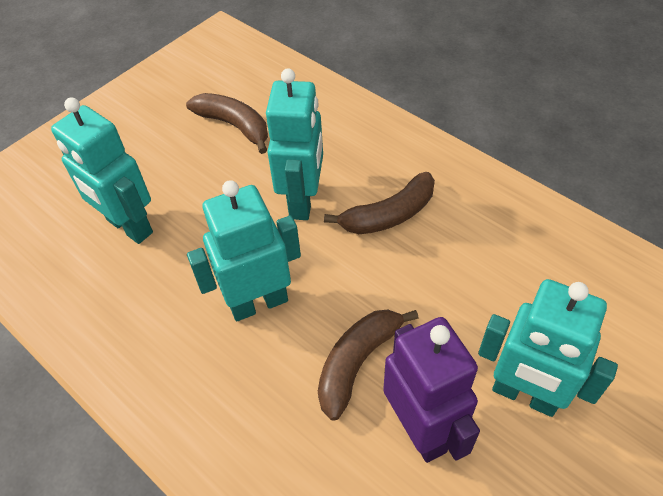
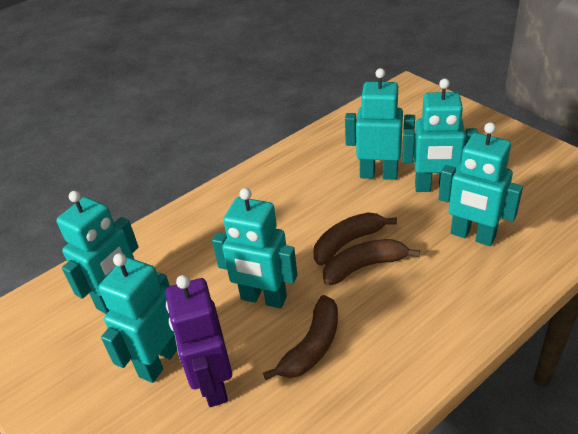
turquoise robot: 4 -> 6

